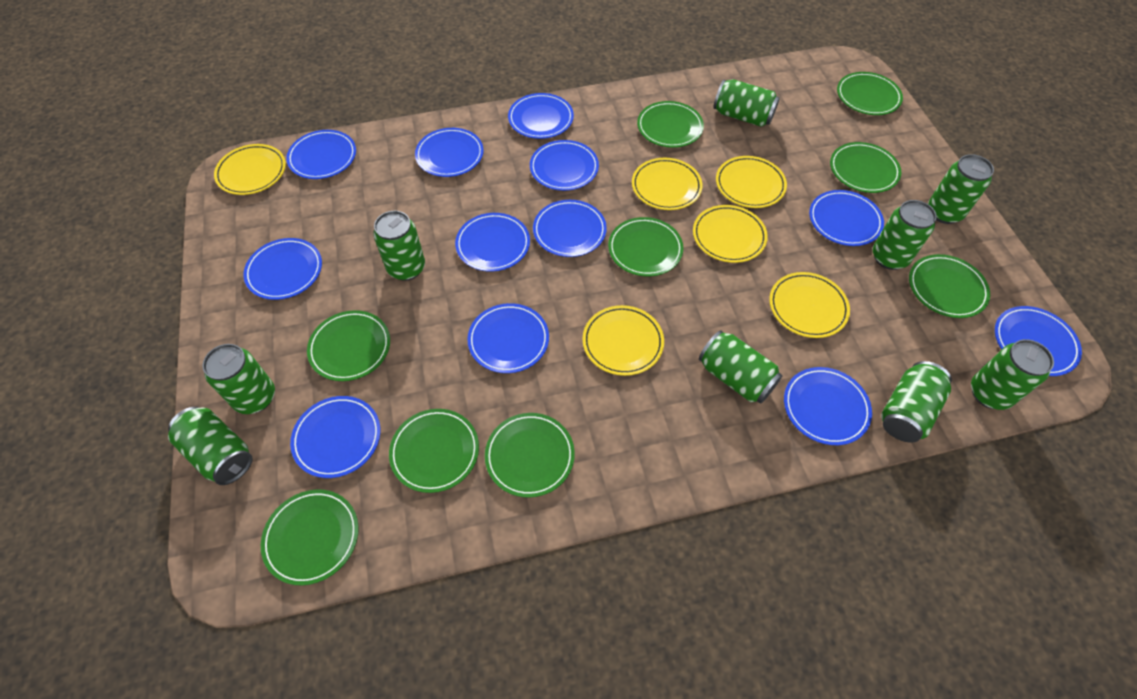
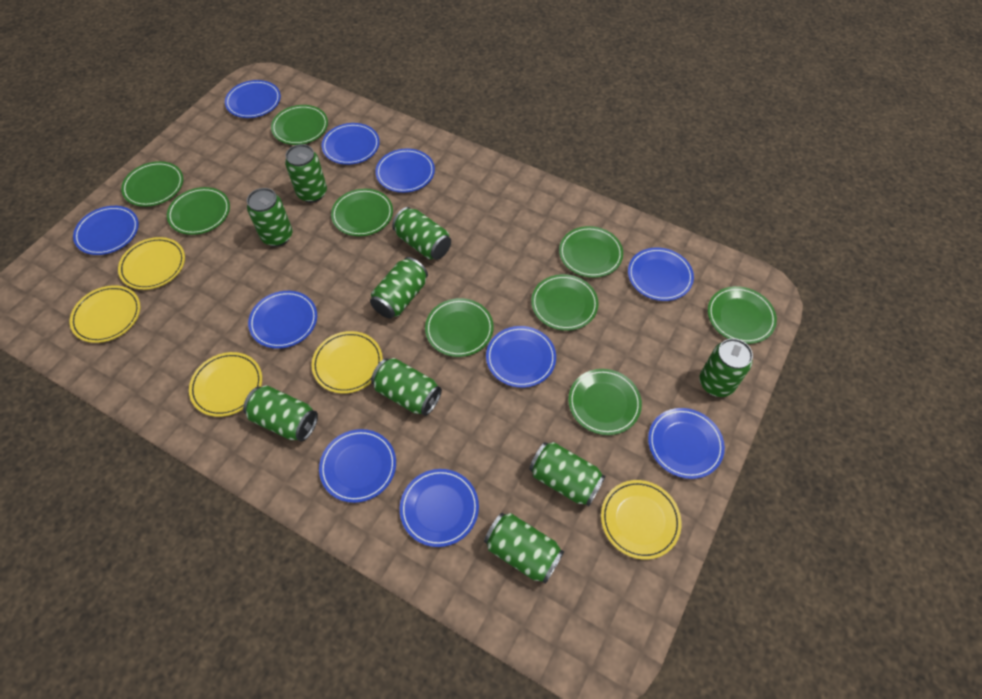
blue plate: 12 -> 10
yellow plate: 6 -> 5

